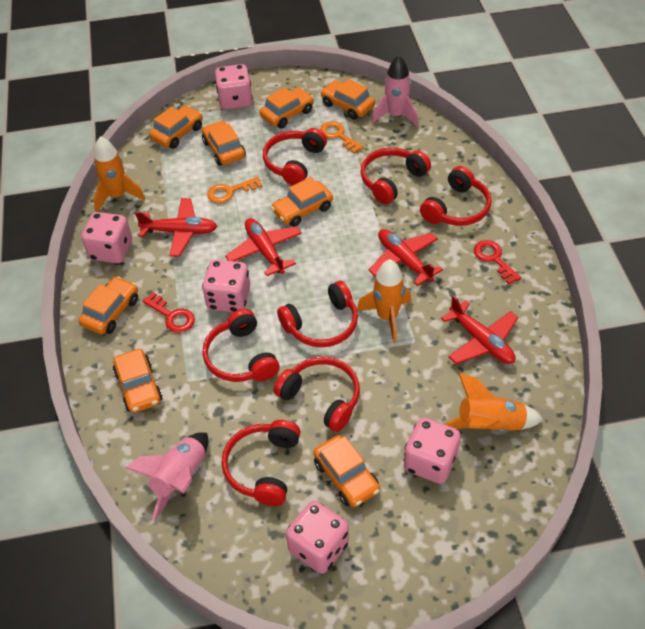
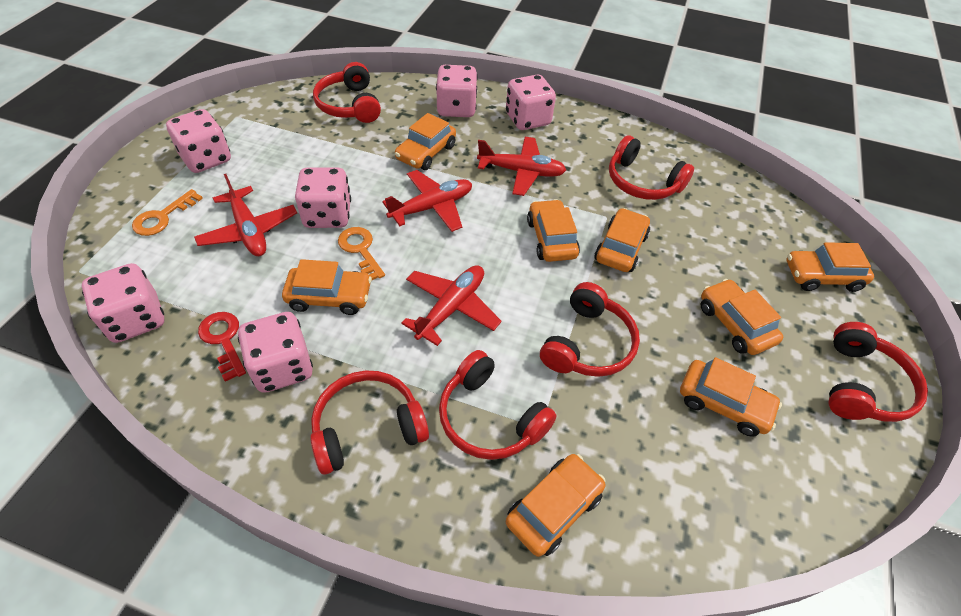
orange rocket: 3 -> 0
pink dice: 5 -> 6
pink rocket: 2 -> 0
red headphones: 7 -> 6
red key: 2 -> 1

